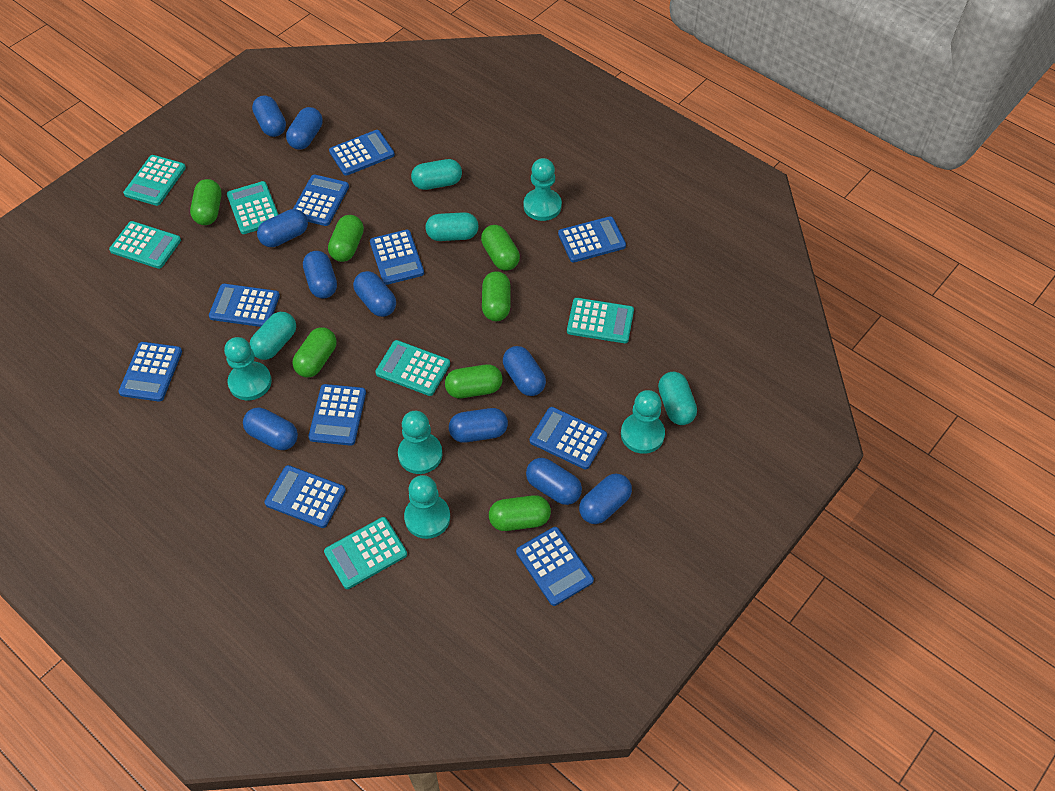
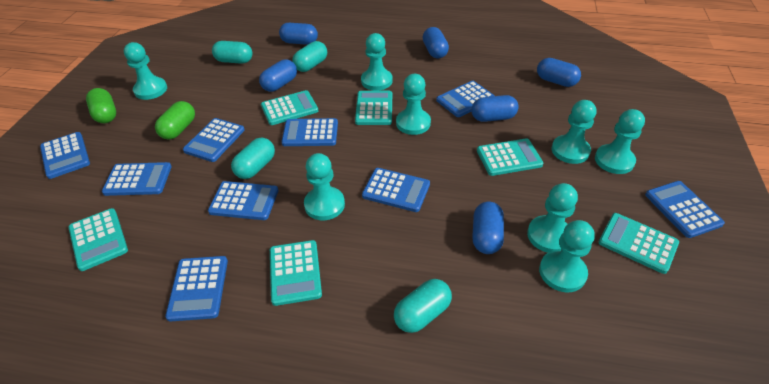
blue calculator: 10 -> 9
blue capsule: 10 -> 6
green capsule: 7 -> 2
turquoise pawn: 5 -> 8

